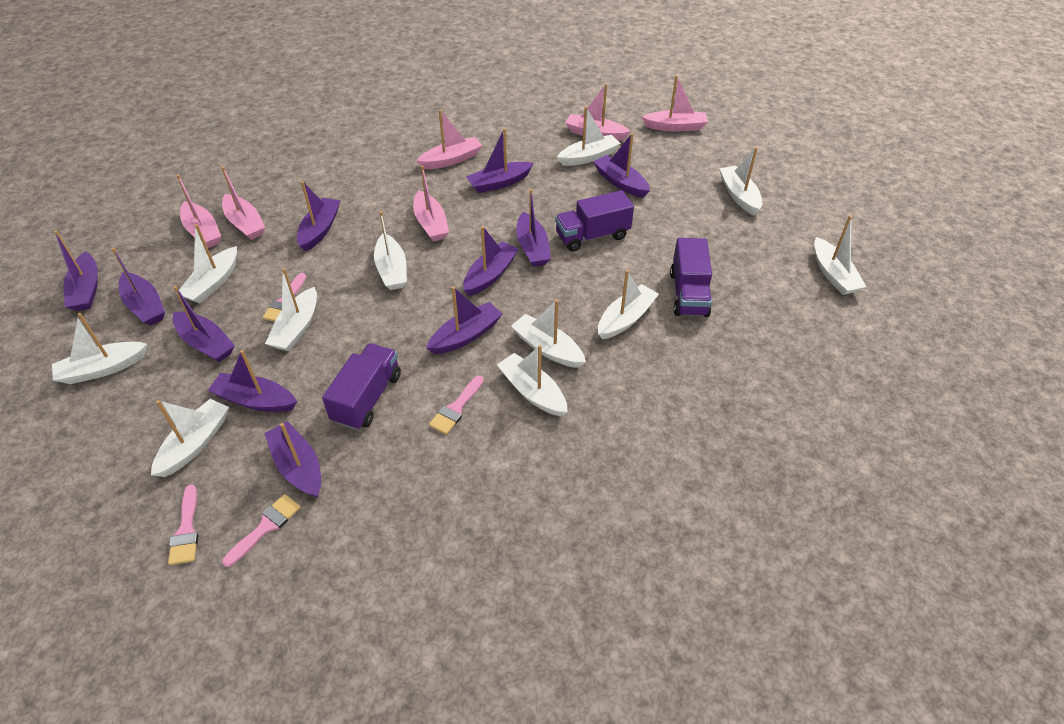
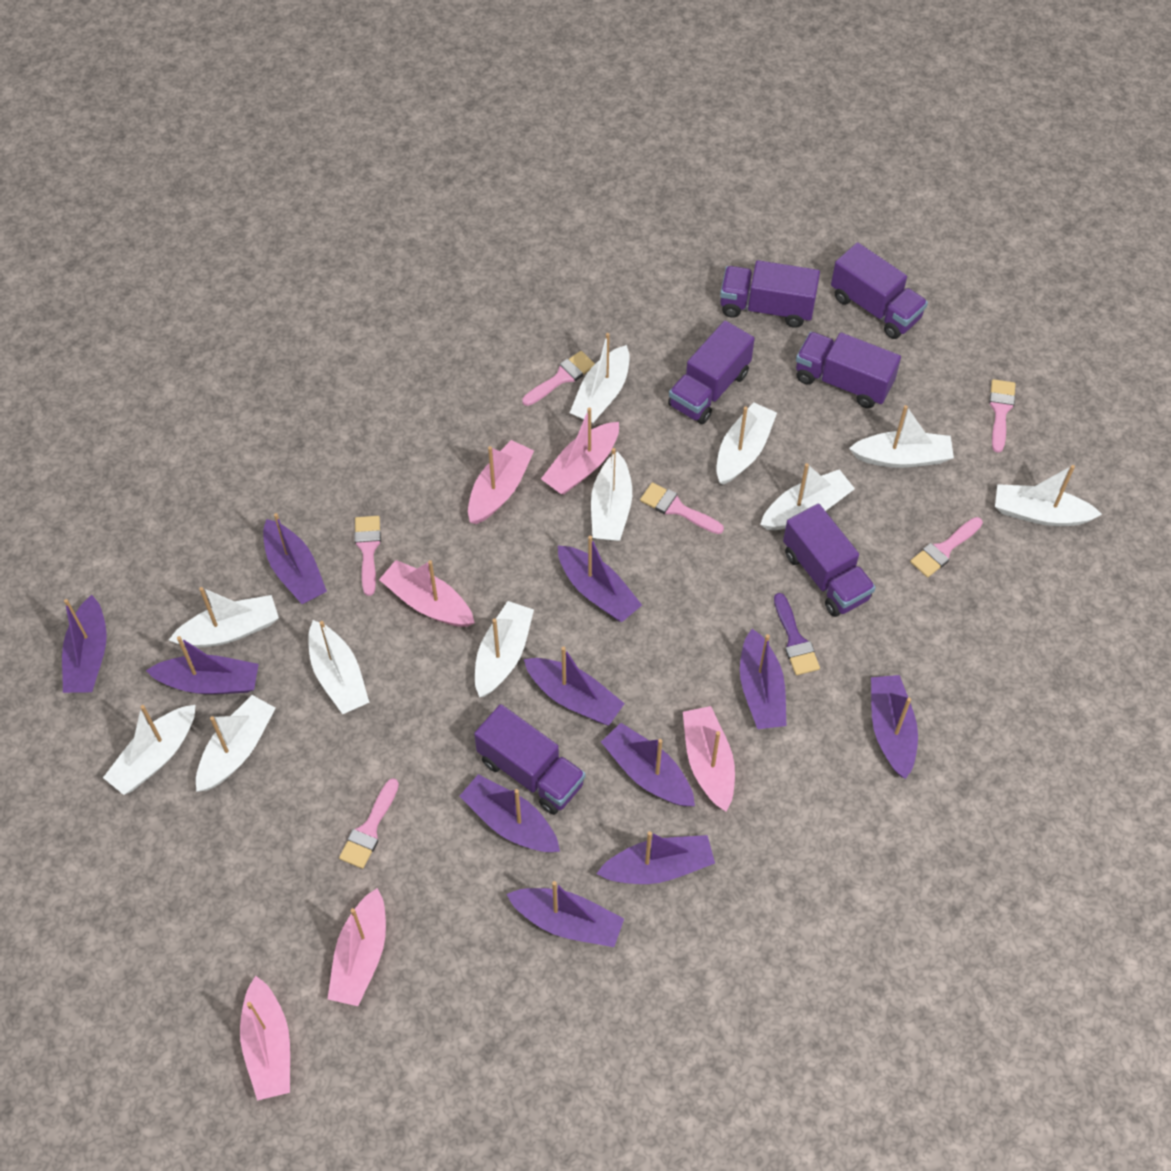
pink brush: 4 -> 6
purple brush: 0 -> 1
purple truck: 3 -> 6

